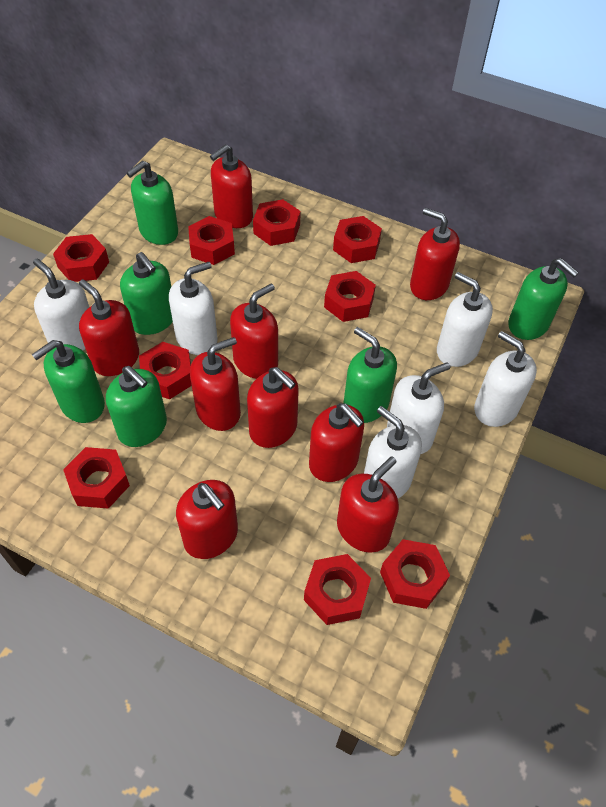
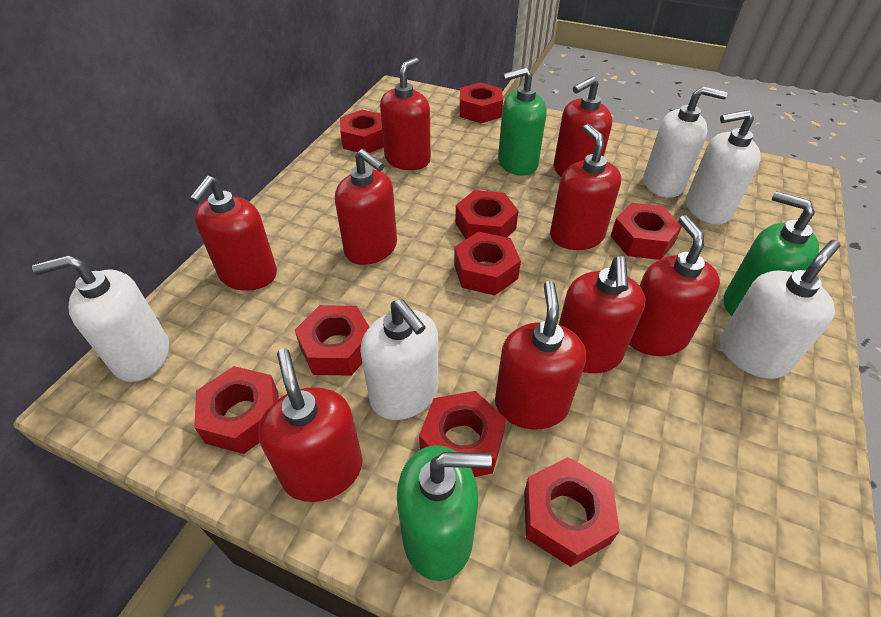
green soap dispenser: 6 -> 3
white soap dispenser: 6 -> 5

